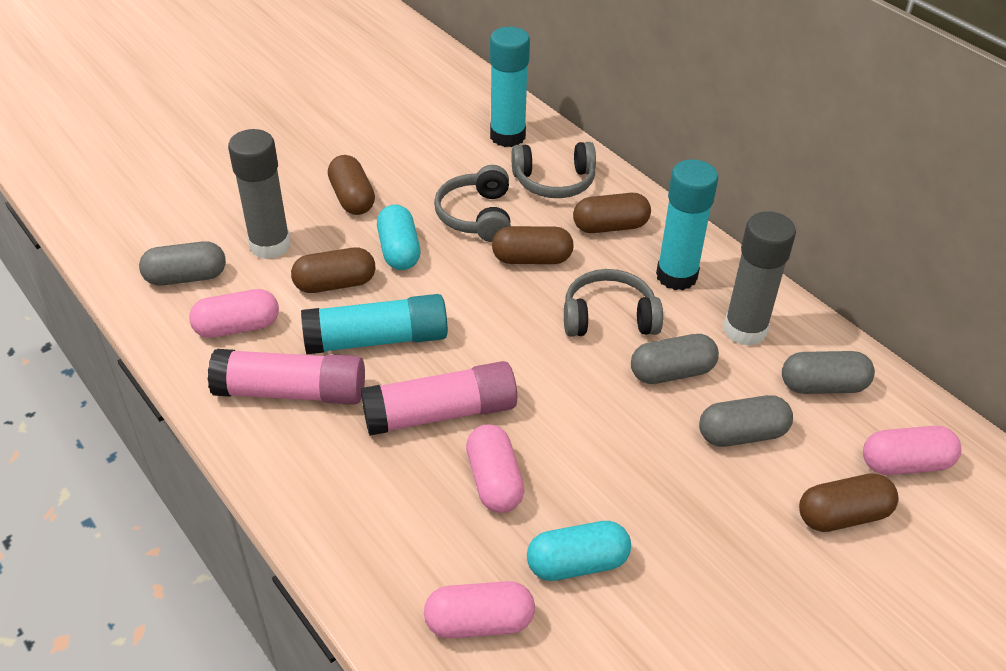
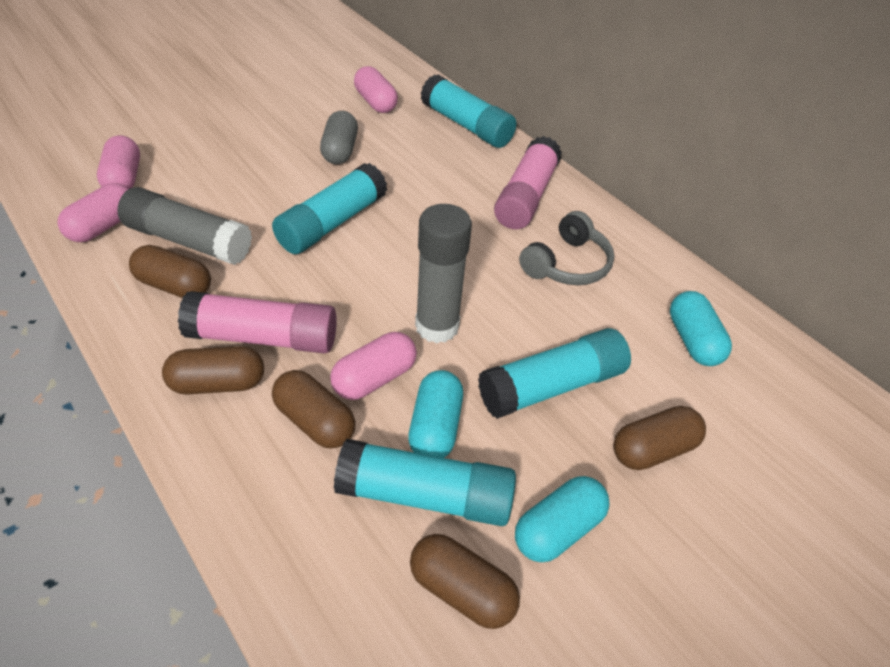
grey capsule: 4 -> 1
grey headphones: 3 -> 1
turquoise capsule: 2 -> 3
turquoise glue stick: 3 -> 4

